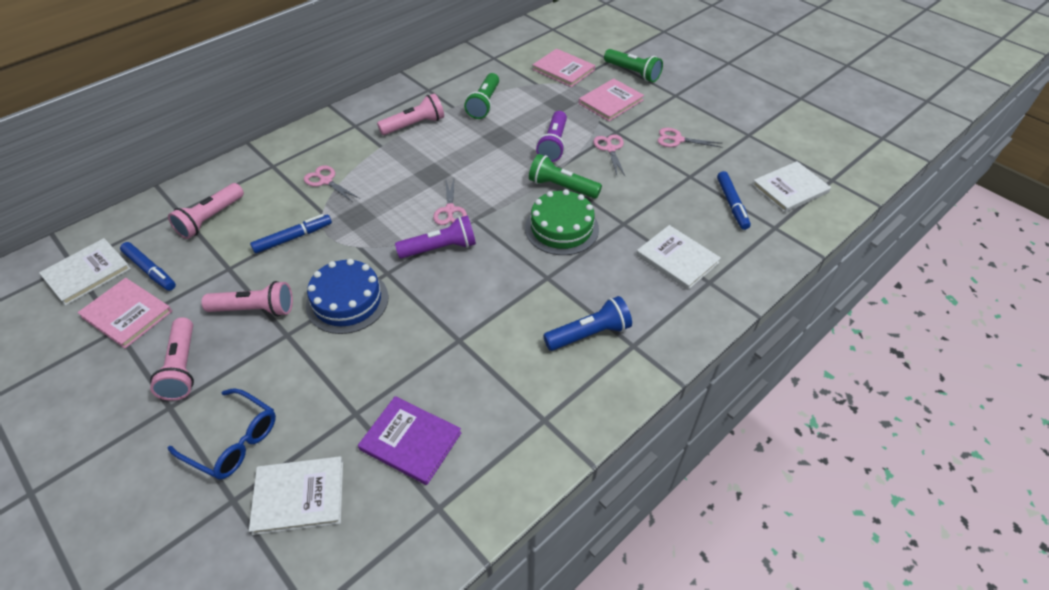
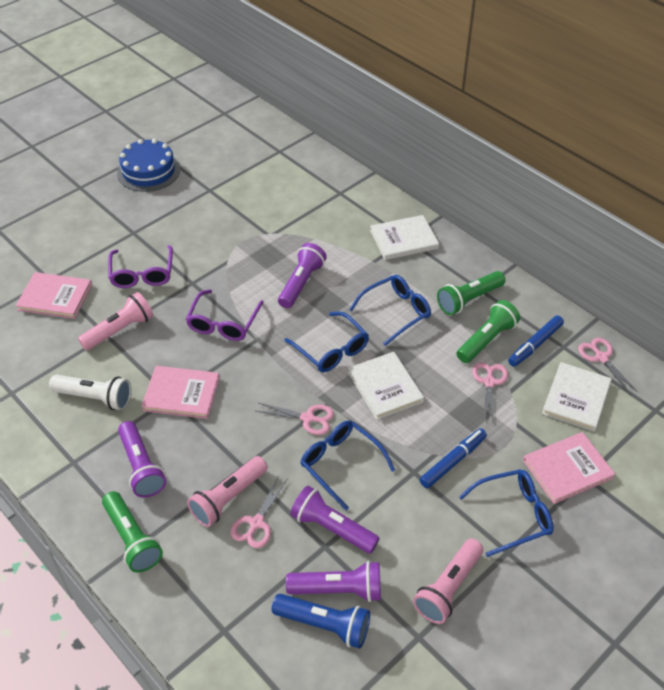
blue glasses: 1 -> 4
blue marker: 3 -> 2
green cake: 1 -> 0
pink flashlight: 4 -> 3
purple book: 1 -> 0
purple flashlight: 2 -> 4
purple glasses: 0 -> 2
white book: 4 -> 3
white flashlight: 0 -> 1

